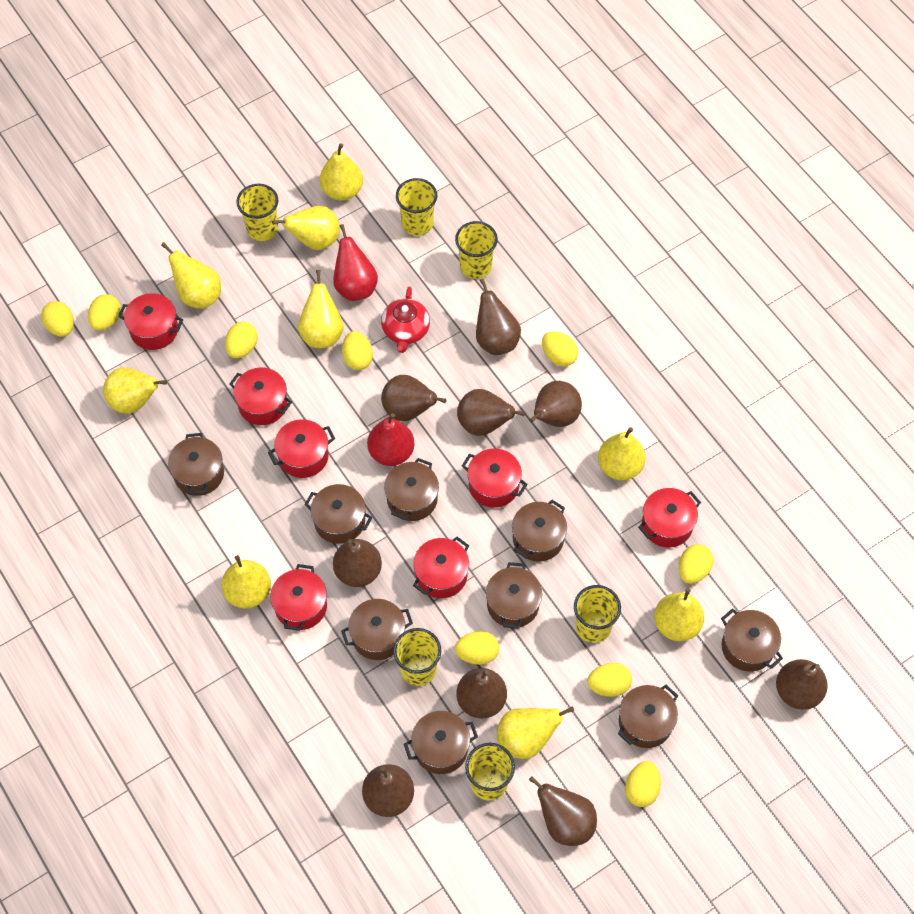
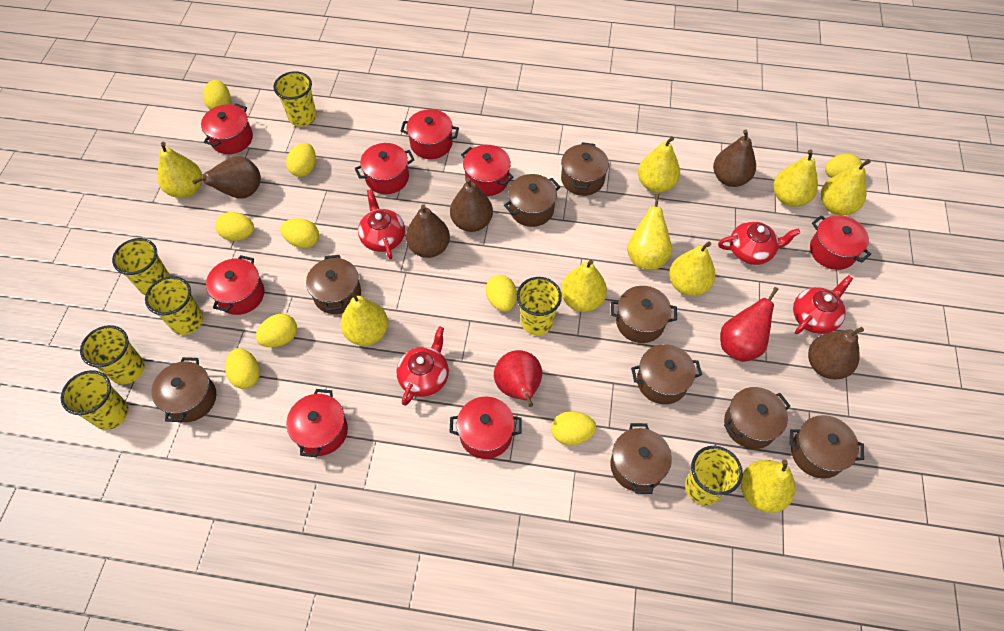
brown pear: 9 -> 5
red pot: 7 -> 8
red teapot: 1 -> 4
yellow cup: 6 -> 7

